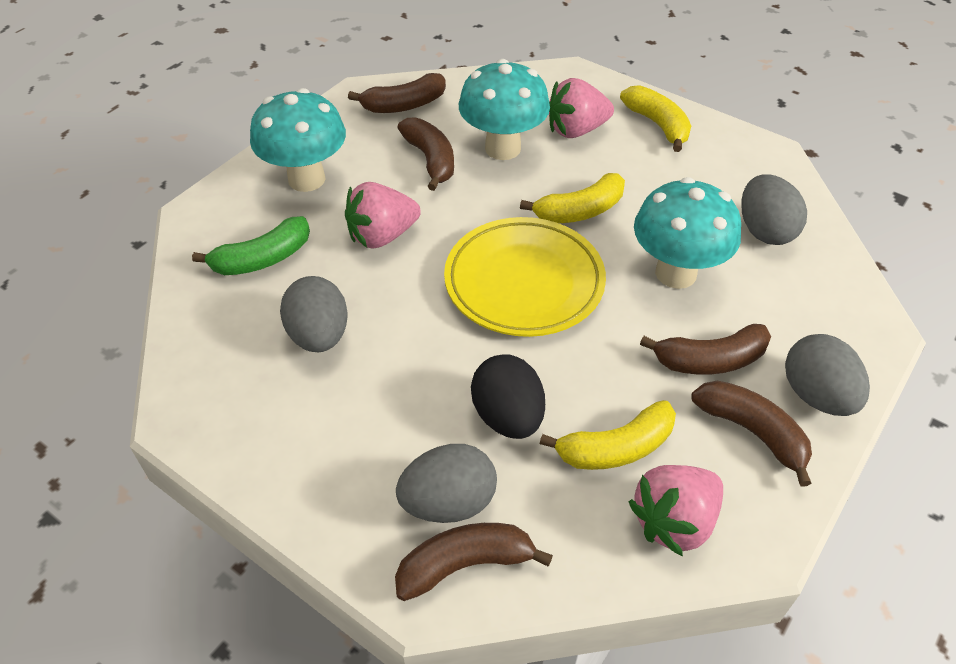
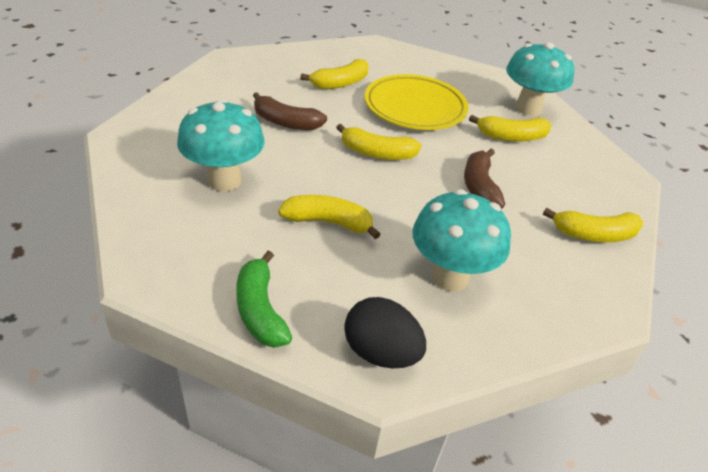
brown banana: 5 -> 2
grey egg: 4 -> 0
pink strawberry: 3 -> 0
yellow banana: 3 -> 5

